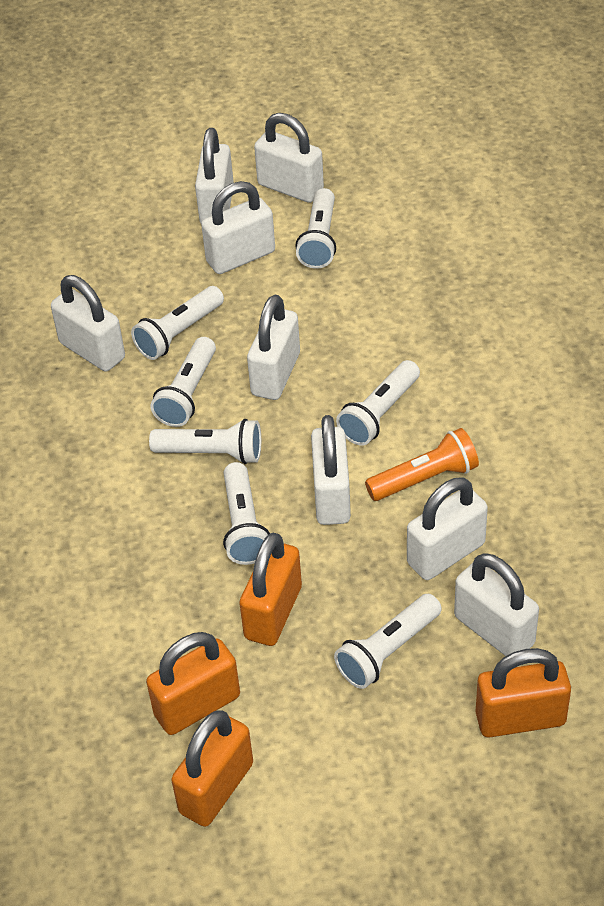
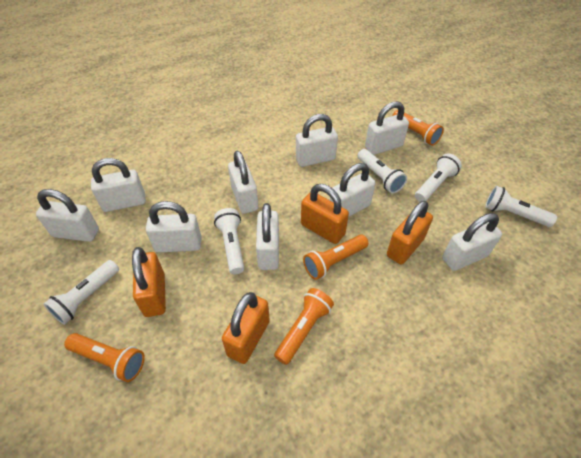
orange flashlight: 1 -> 4
white flashlight: 7 -> 5
white padlock: 8 -> 9

